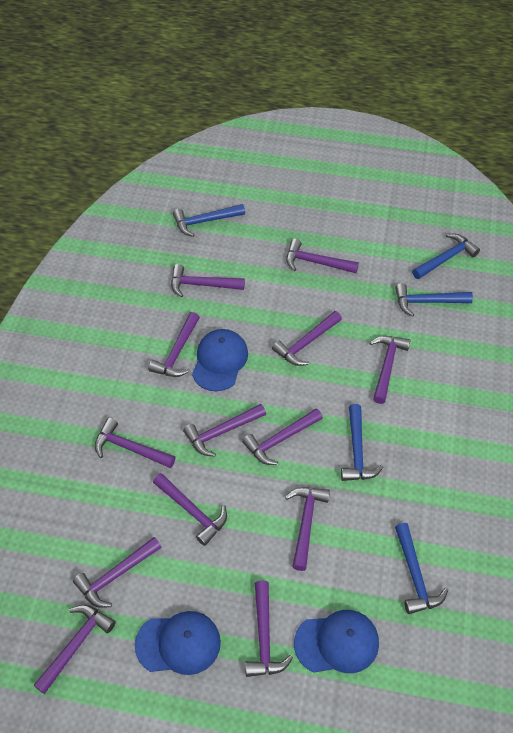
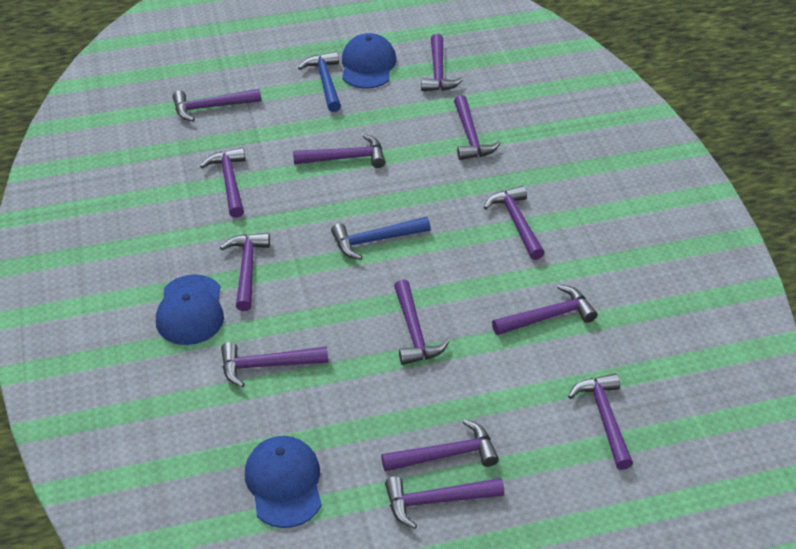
blue hammer: 5 -> 2

